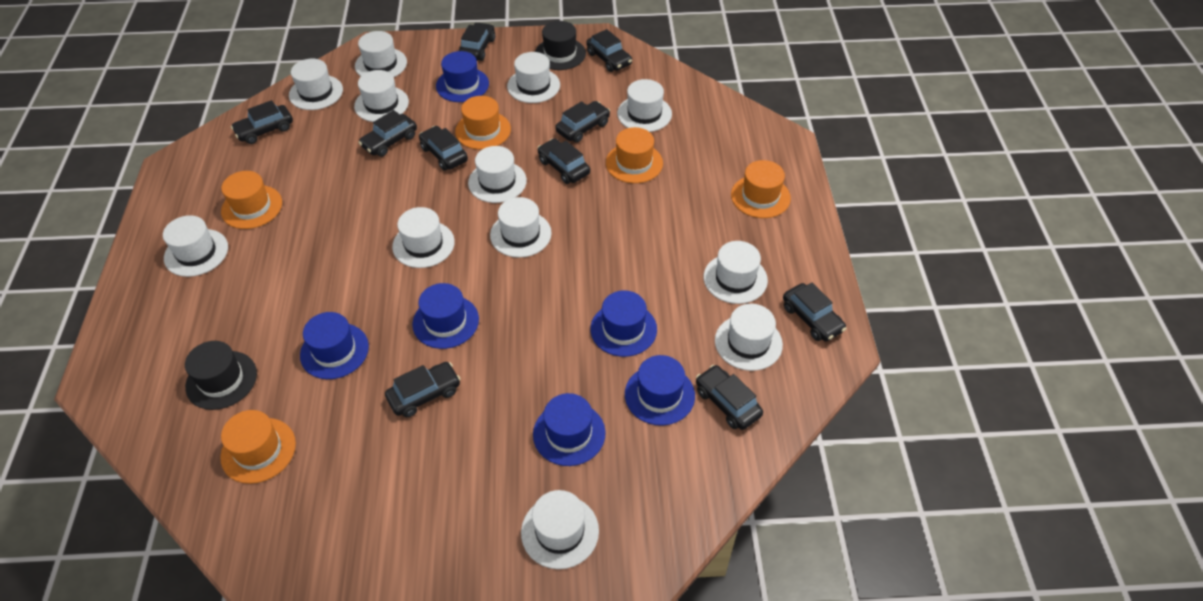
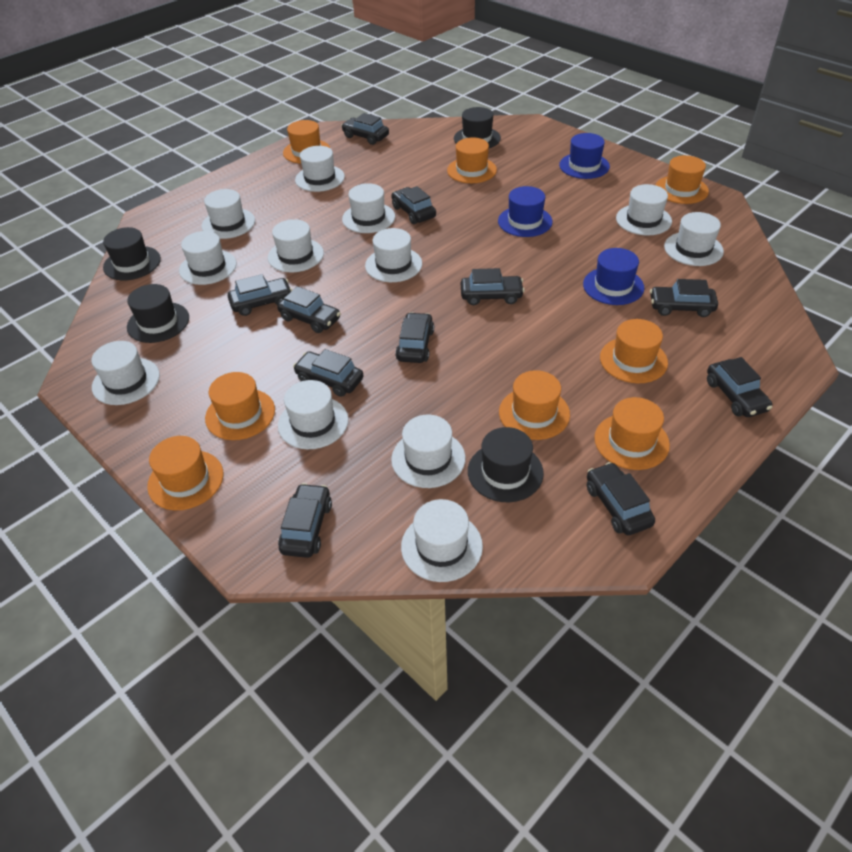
black car: 10 -> 11
black hat: 2 -> 4
blue hat: 6 -> 3
orange hat: 5 -> 8

